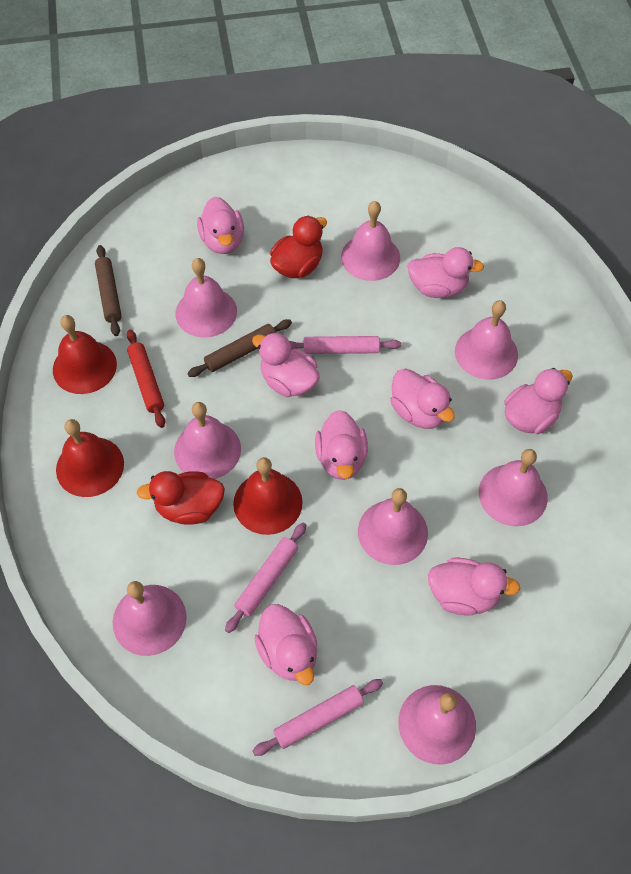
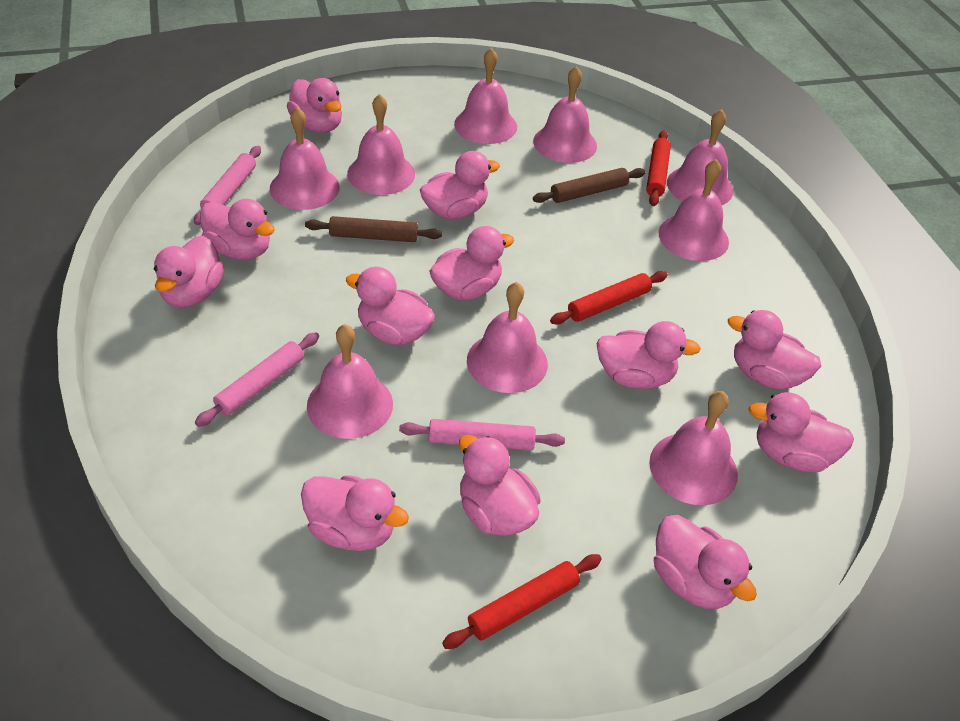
pink bell: 8 -> 9
pink duck: 8 -> 12
red bell: 3 -> 0
red duck: 2 -> 0
red rolling pin: 1 -> 3

